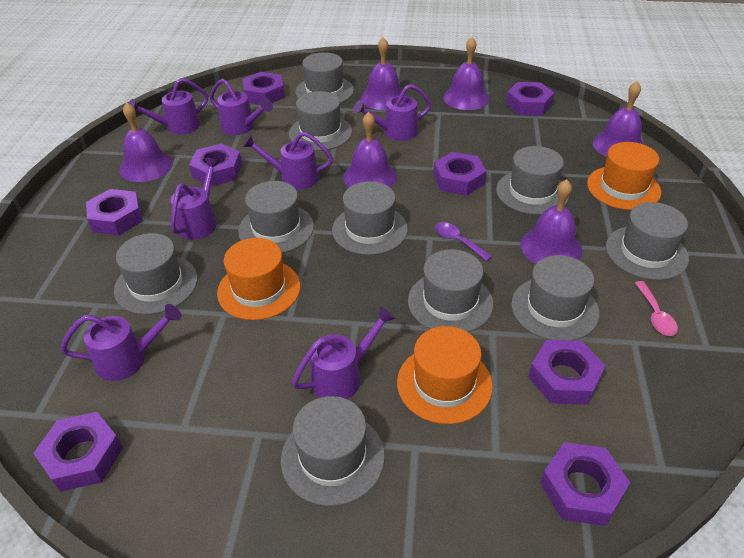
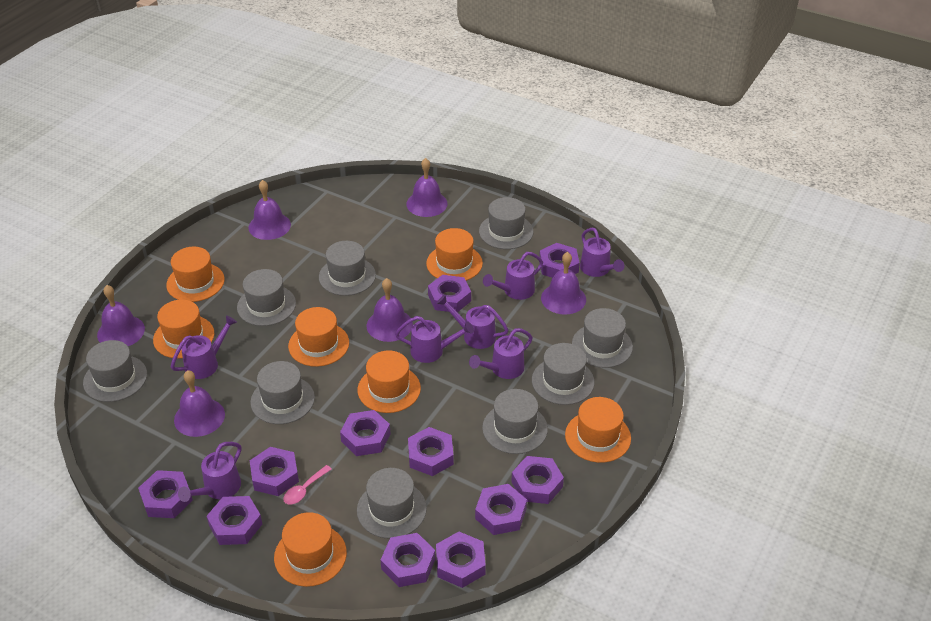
grey hat: 10 -> 9
orange hat: 3 -> 7
purple nut: 8 -> 11
purple spoon: 1 -> 0

